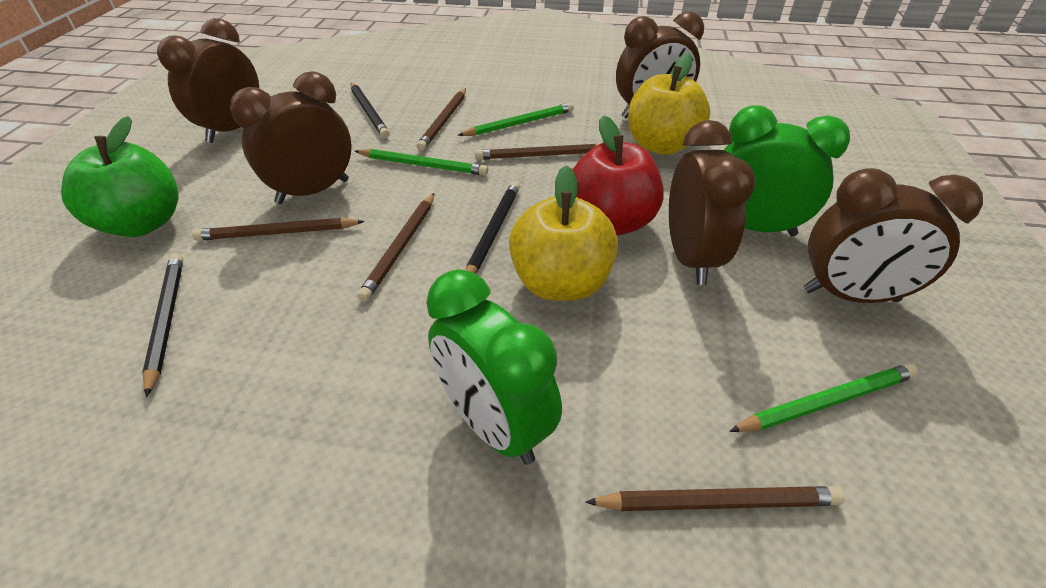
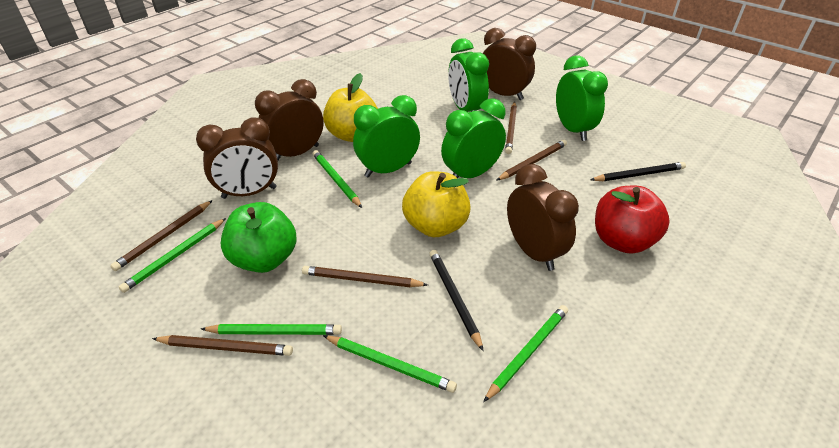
black pencil: 3 -> 2
brown clock: 5 -> 4
green clock: 2 -> 4
green pencil: 3 -> 5

